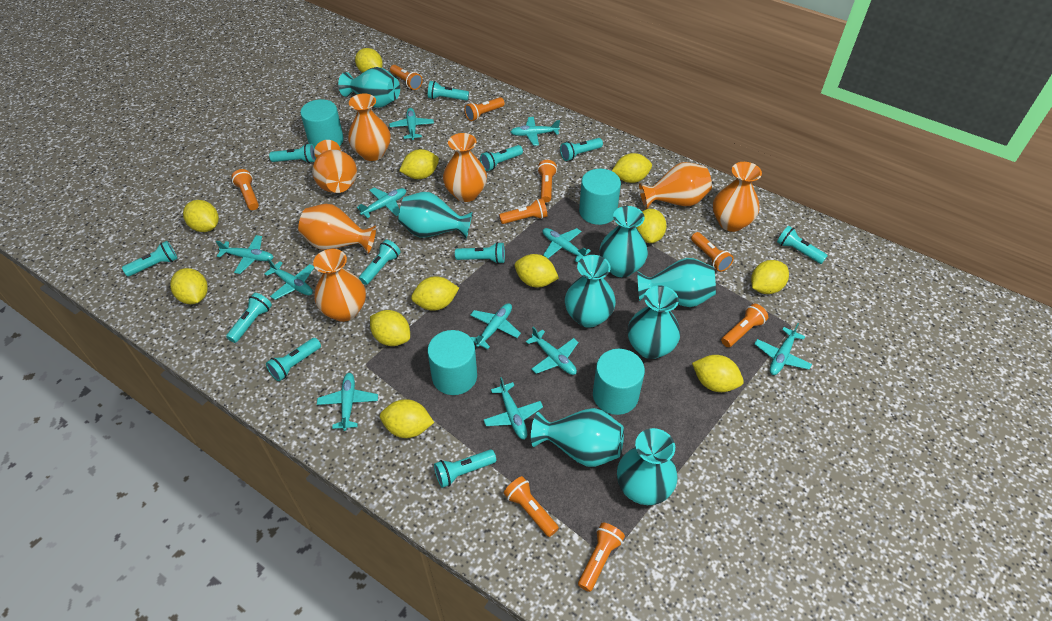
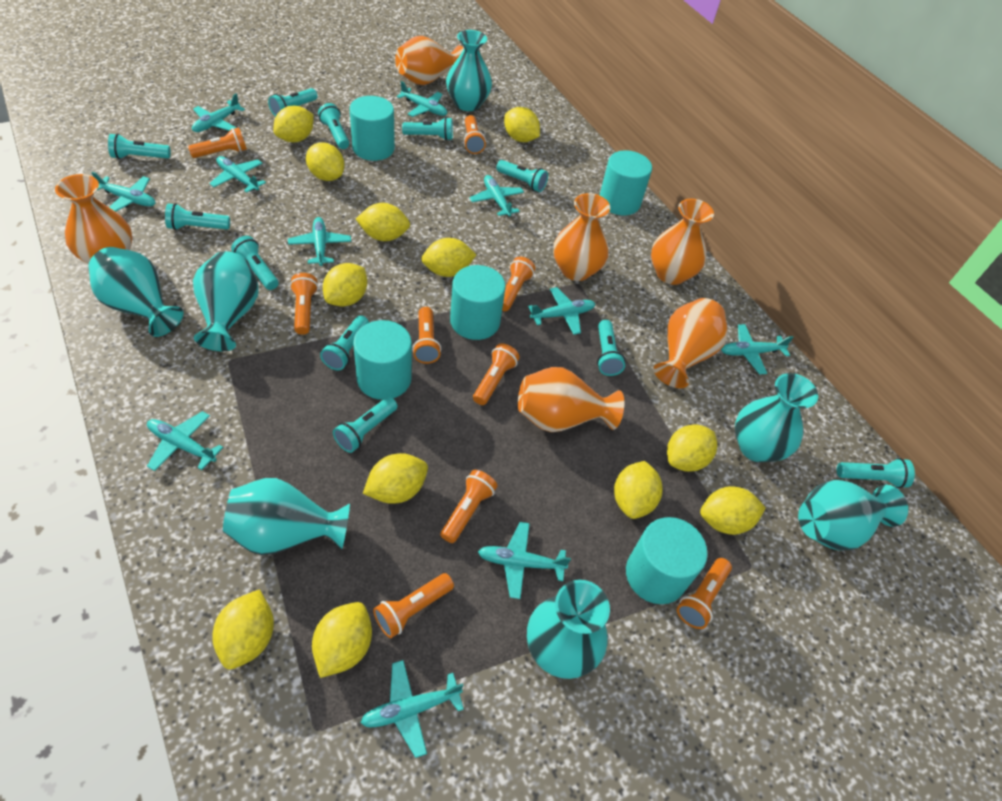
orange vase: 7 -> 6
turquoise cylinder: 4 -> 5
turquoise vase: 8 -> 7

